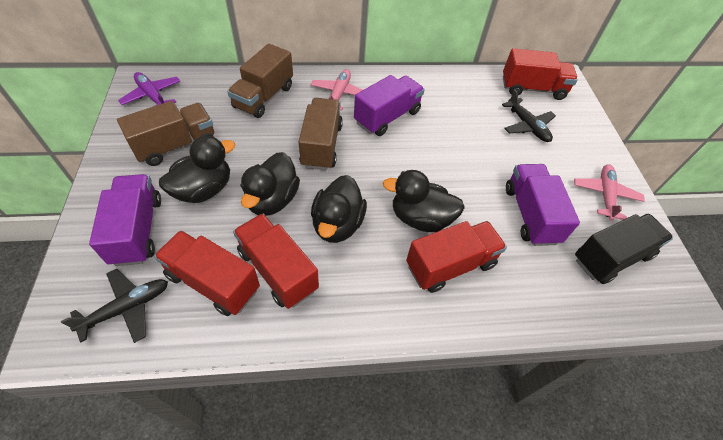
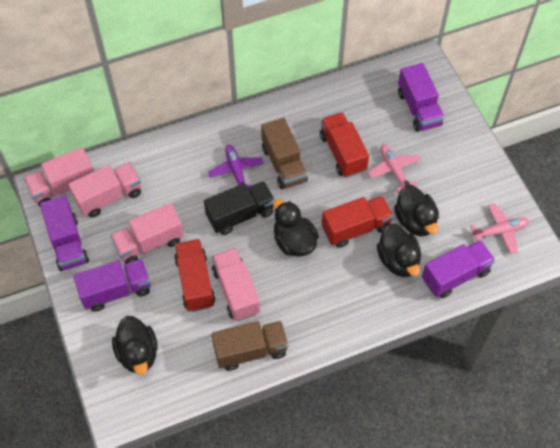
black plane: 2 -> 0
brown truck: 3 -> 2
pink truck: 0 -> 4
purple truck: 3 -> 4
red truck: 4 -> 3

